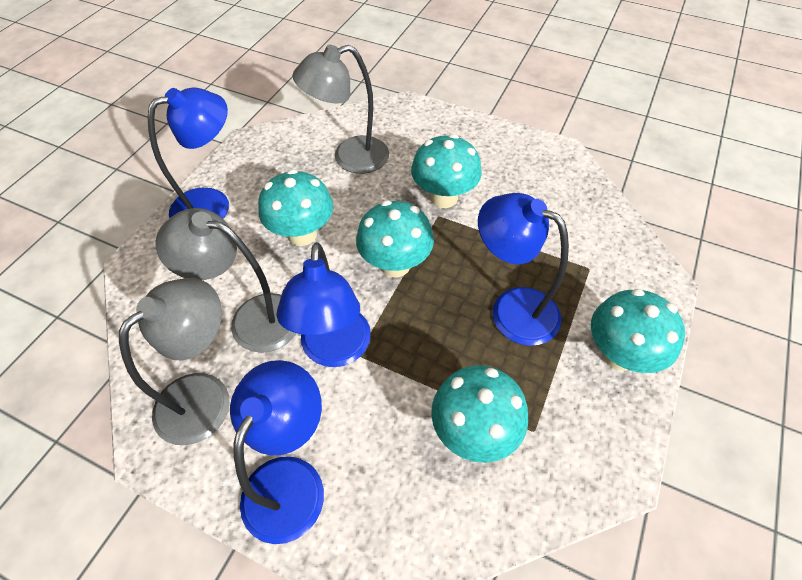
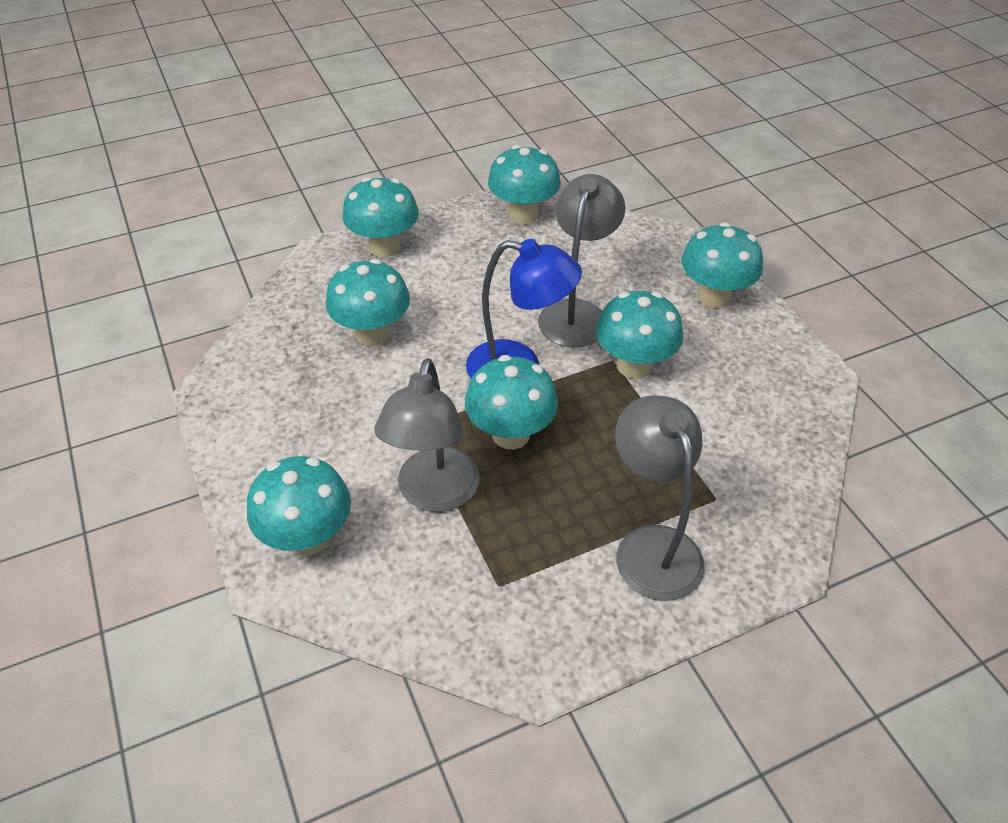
blue lamp: 4 -> 1
turquoise mushroom: 5 -> 7

